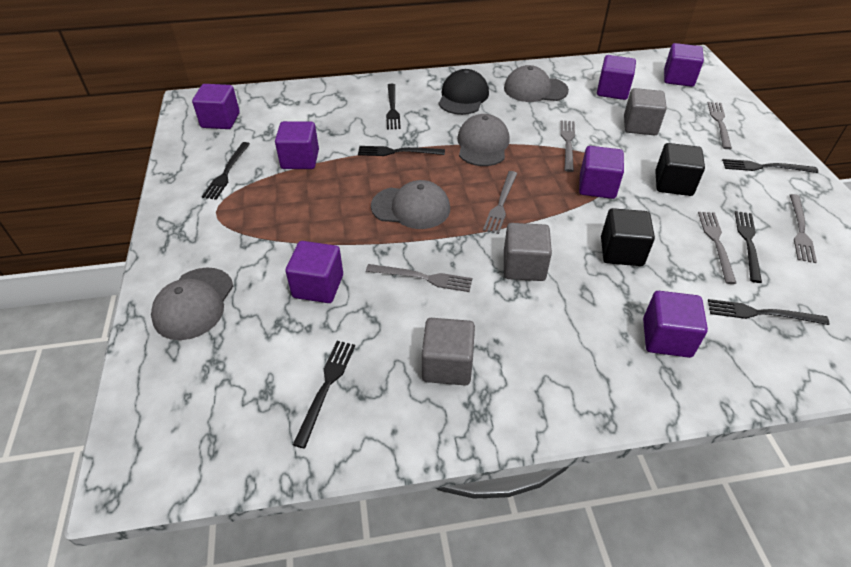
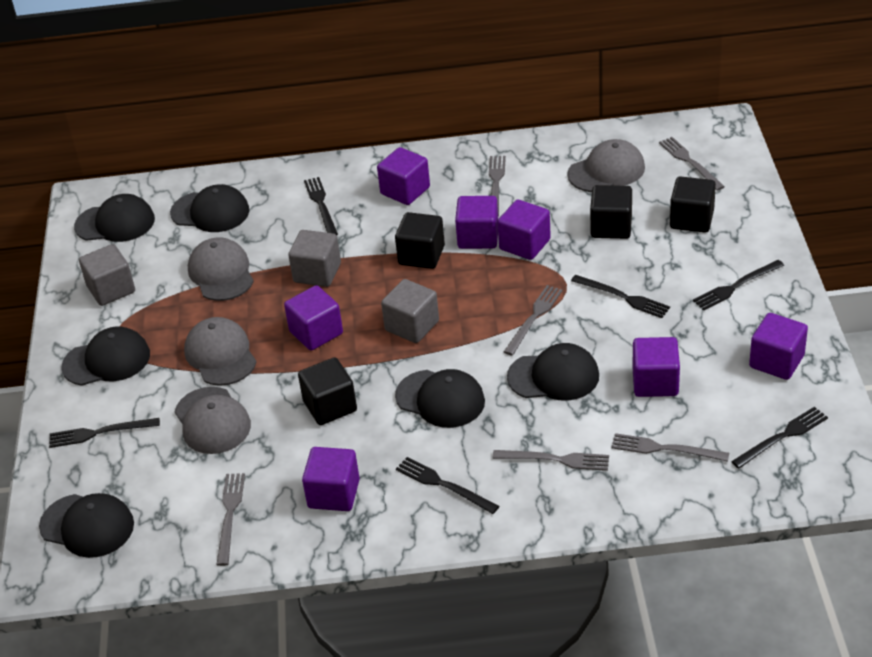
black cap: 1 -> 6
black cube: 2 -> 4
black fork: 7 -> 6

